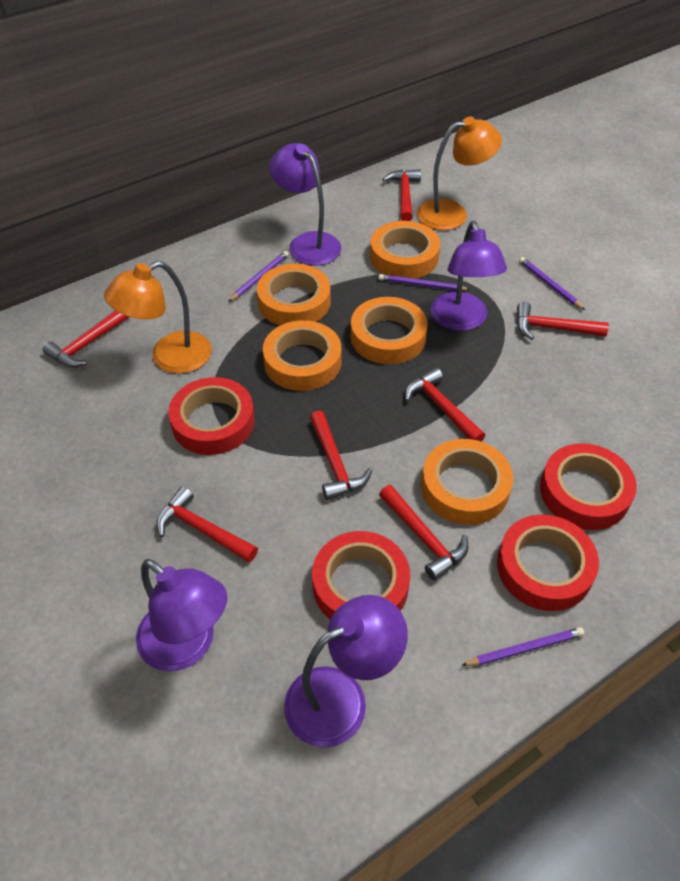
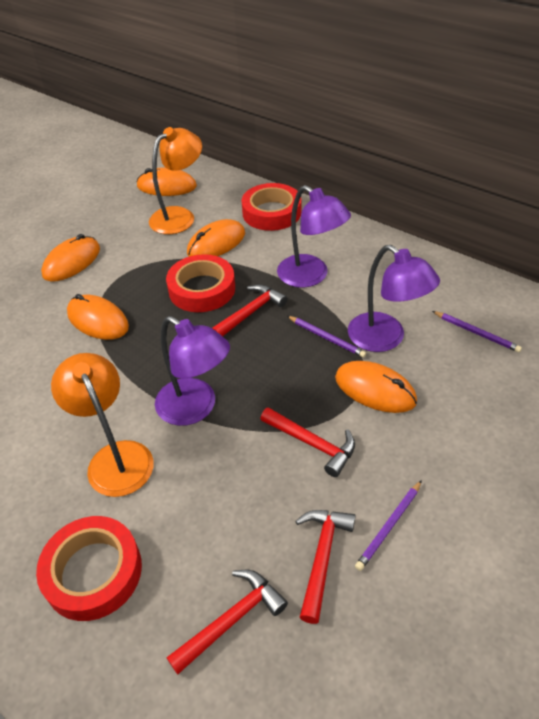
orange mouse: 0 -> 5
orange tape: 5 -> 0
purple lamp: 4 -> 3
purple pencil: 4 -> 3
red hammer: 7 -> 4
red tape: 4 -> 3

